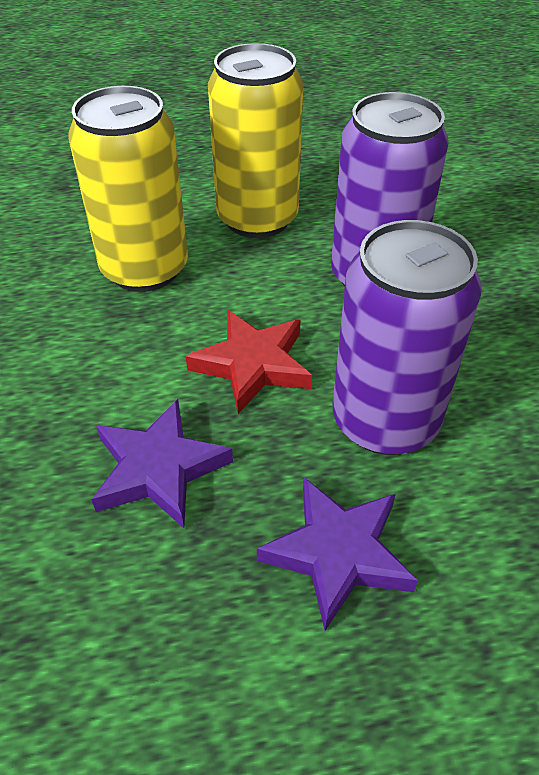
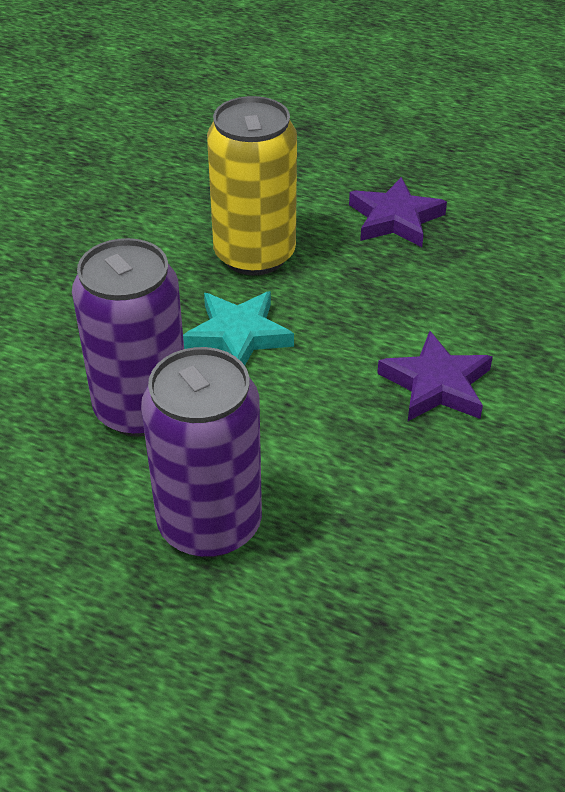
red star: 1 -> 0
turquoise star: 0 -> 1
yellow can: 2 -> 1

